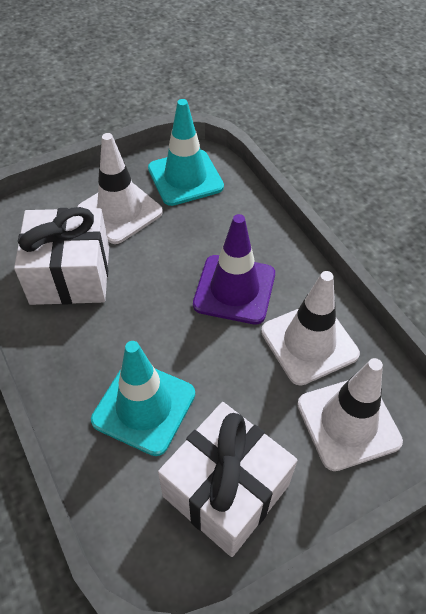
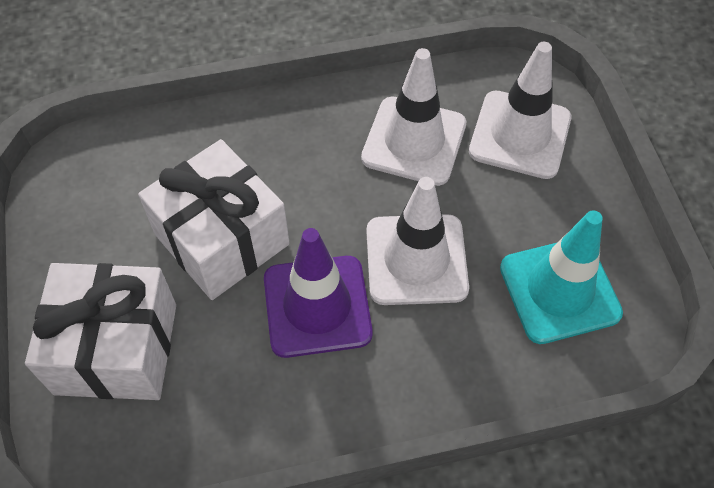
turquoise traffic cone: 2 -> 1

